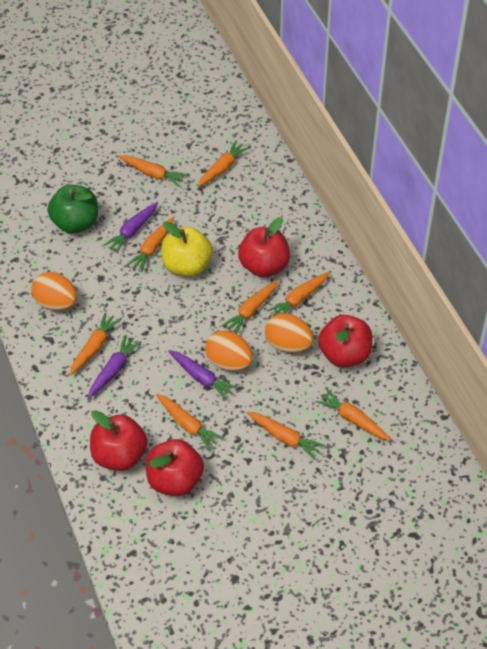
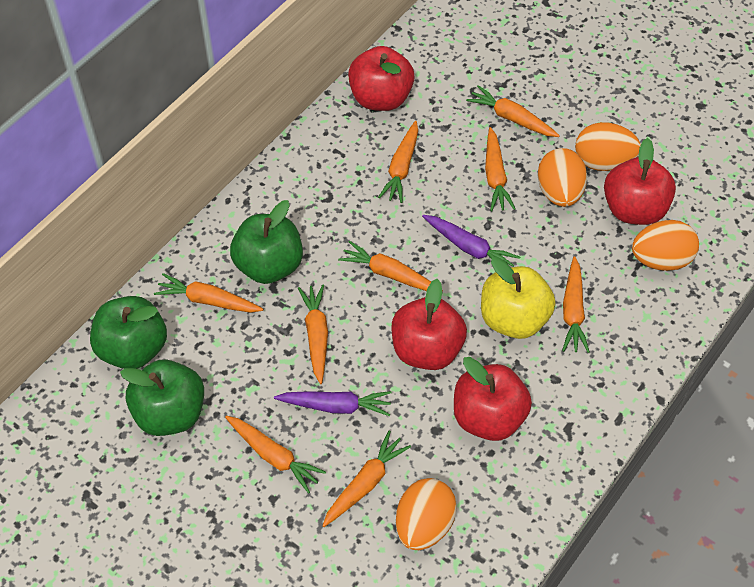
green apple: 1 -> 3
orange egg: 3 -> 4
purple carrot: 3 -> 2

